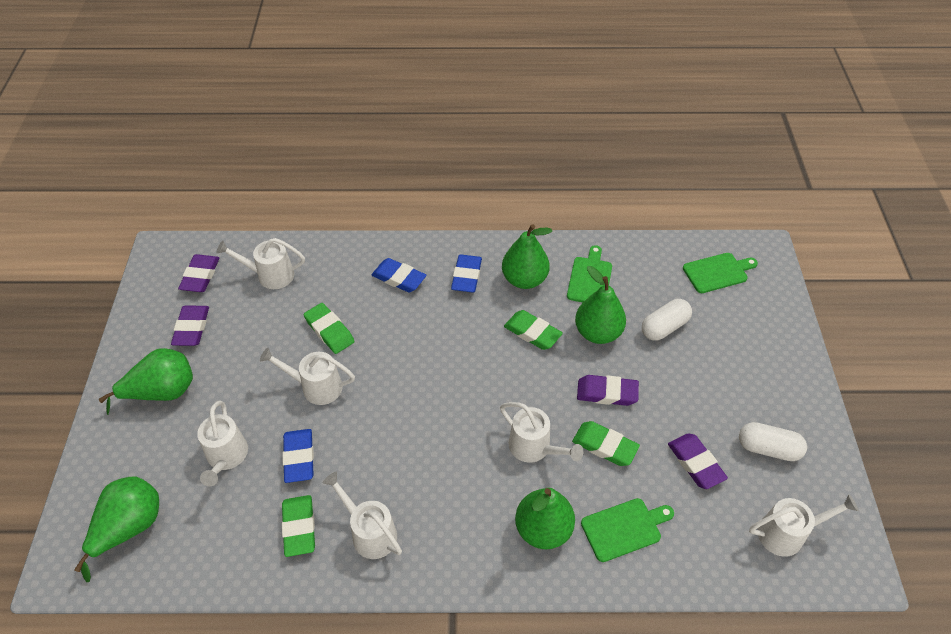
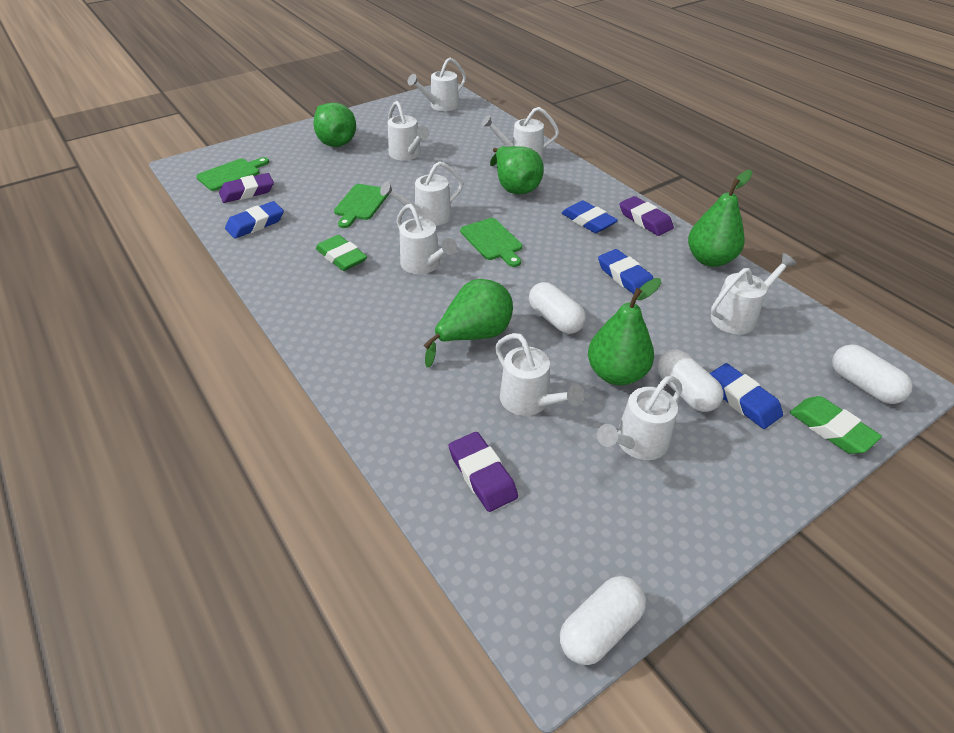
blue eraser: 3 -> 4
green eraser: 4 -> 2
purple eraser: 4 -> 3
white capsule: 2 -> 4
white watering can: 6 -> 8

